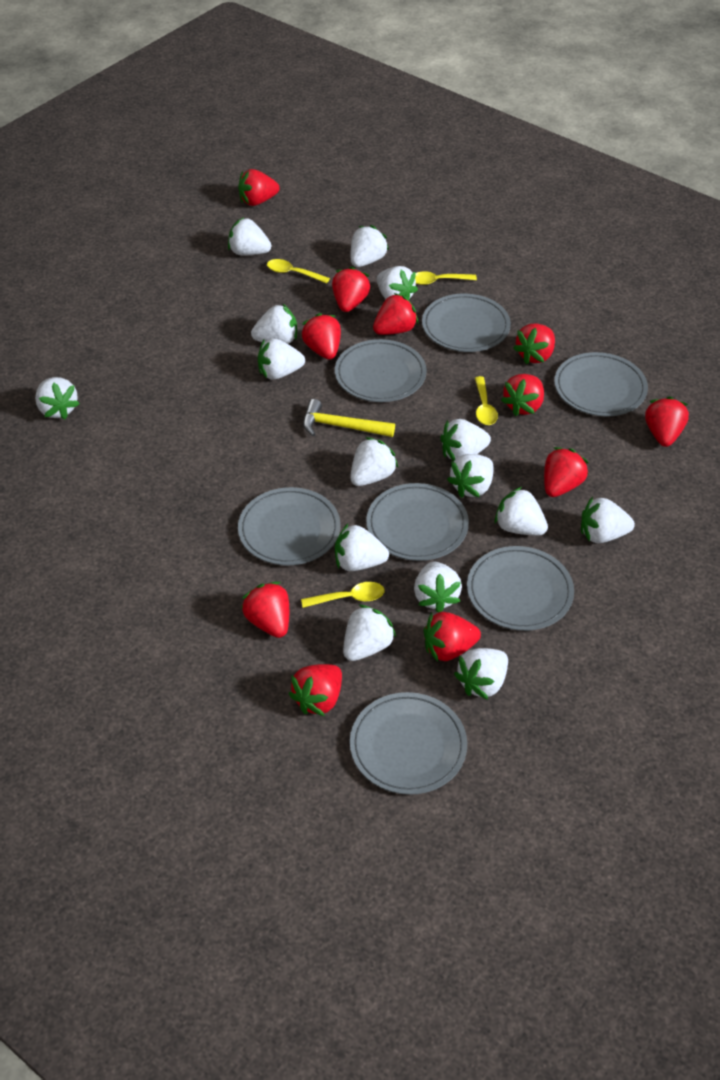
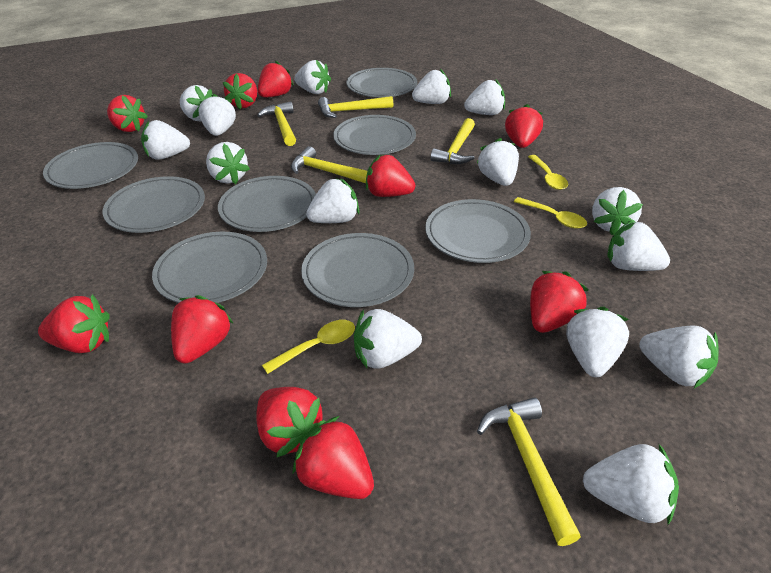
grey plate: 7 -> 8
red strawberry: 11 -> 10
yellow hammer: 1 -> 5
yellow spoon: 4 -> 3

